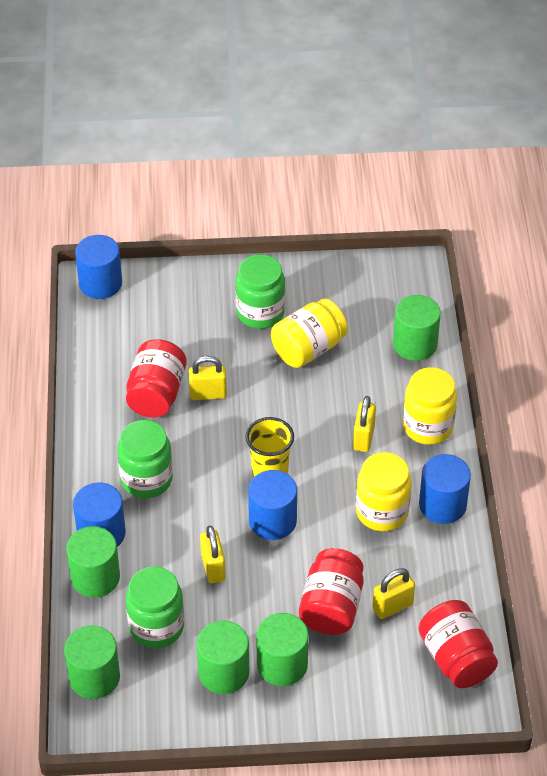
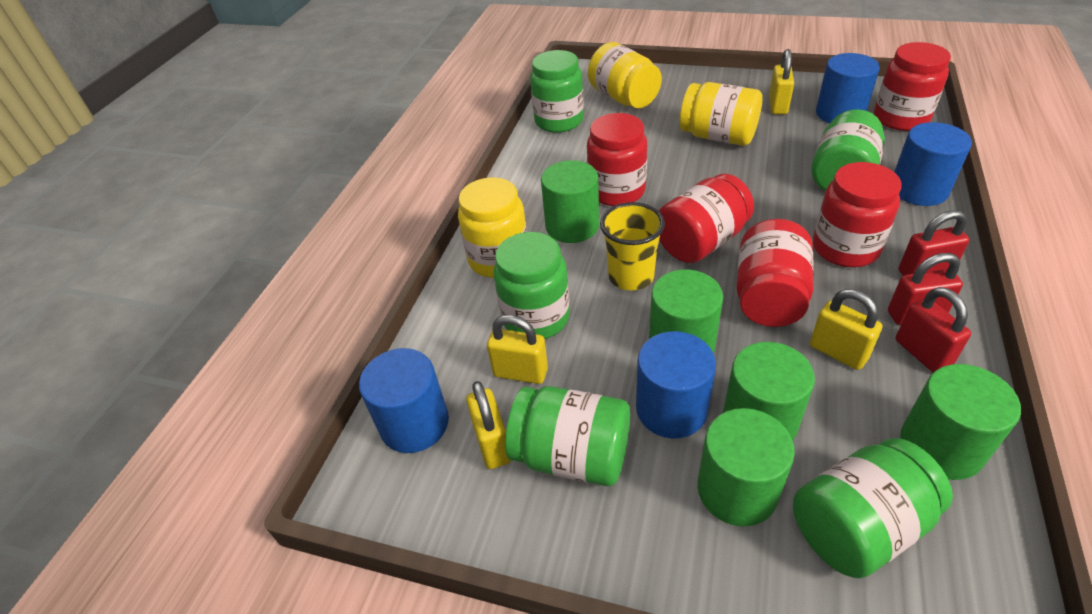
green jar: 3 -> 5
red jar: 3 -> 5
red padlock: 0 -> 3

